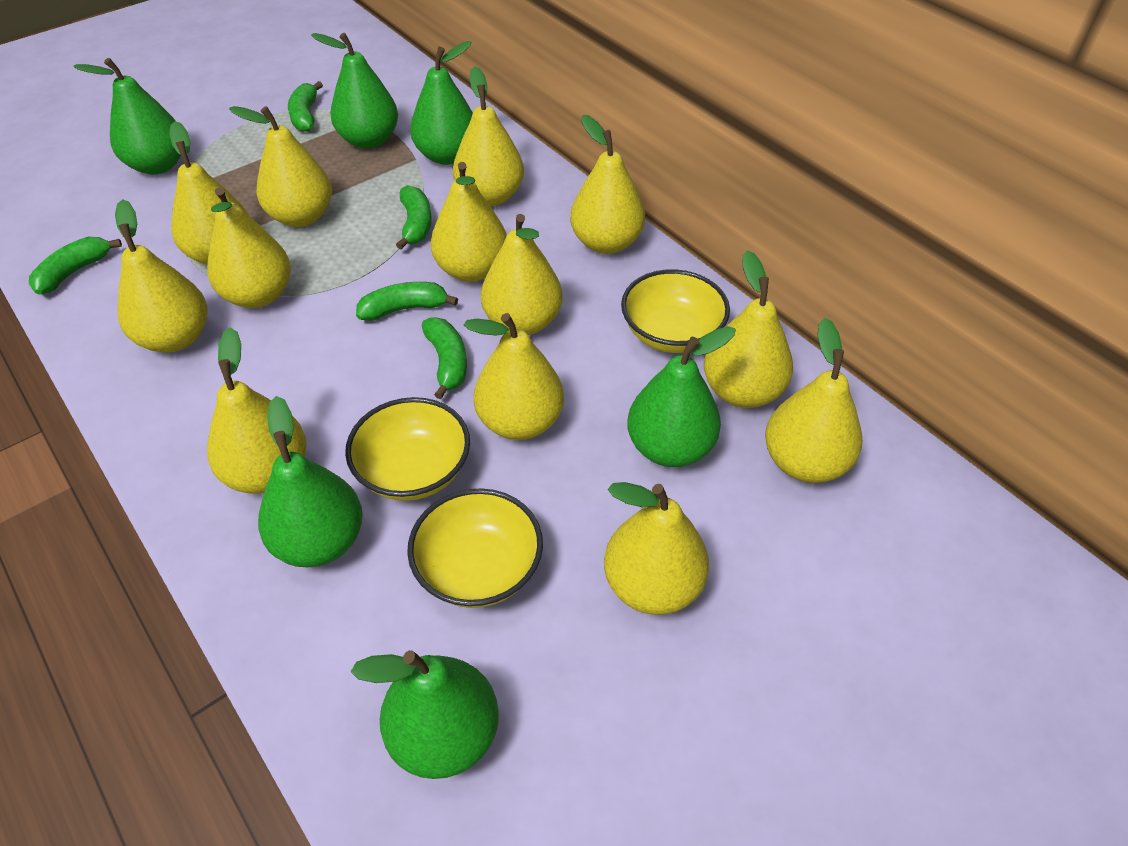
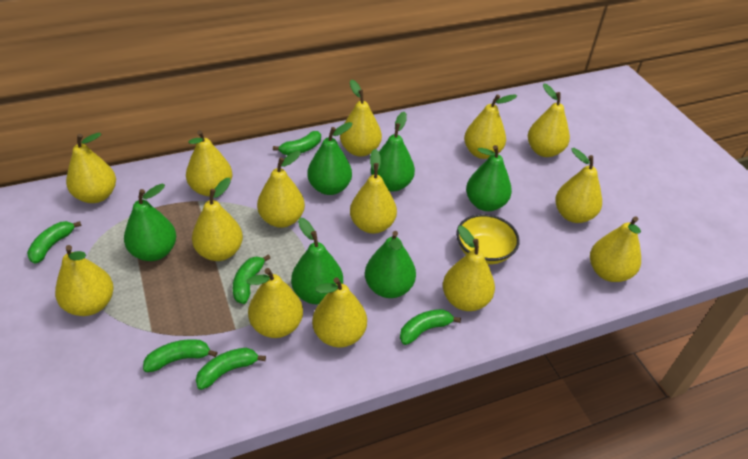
green banana: 5 -> 6
yellow bowl: 3 -> 1
yellow pear: 13 -> 14

